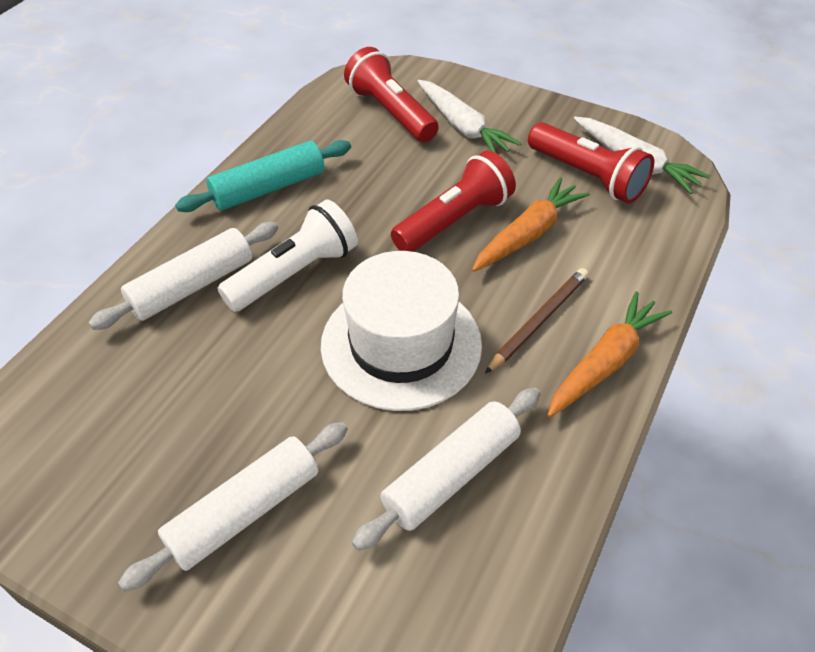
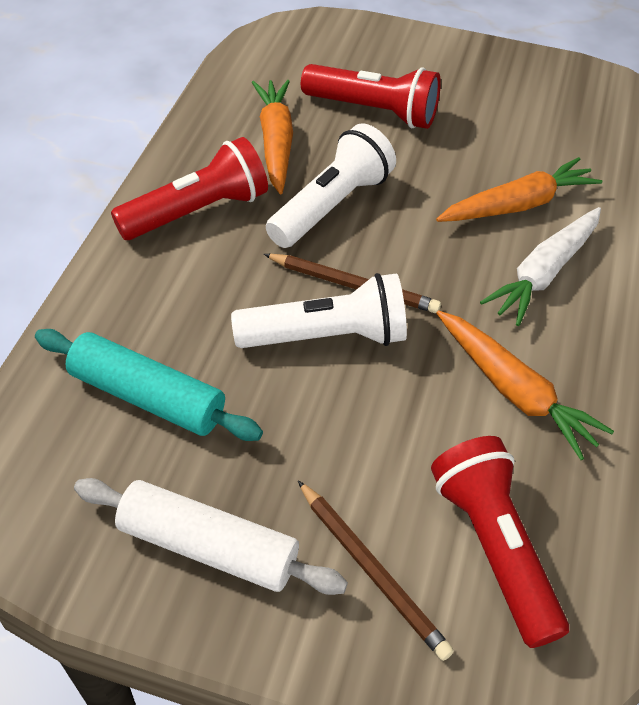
brown pencil: 1 -> 2
orange carrot: 2 -> 3
white carrot: 2 -> 1
white flashlight: 1 -> 2
white hat: 1 -> 0
white rolling pin: 3 -> 1

